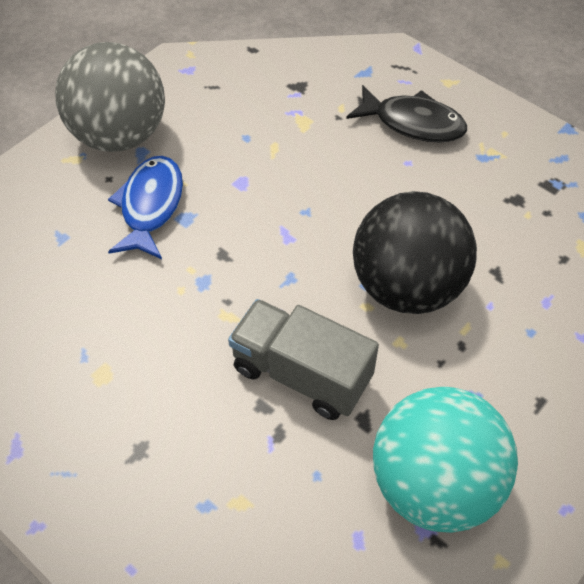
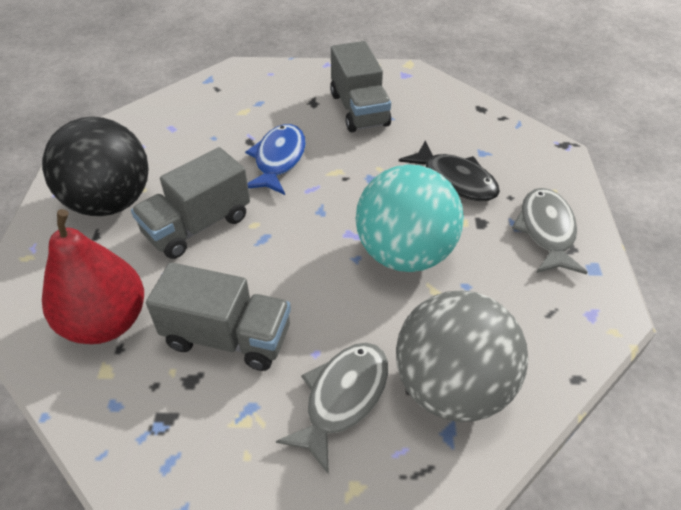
grey fish: 0 -> 2
grey truck: 1 -> 3
red pear: 0 -> 1

